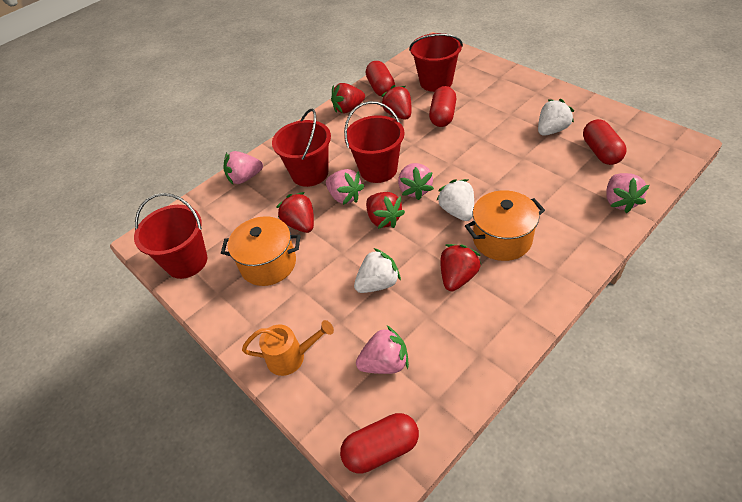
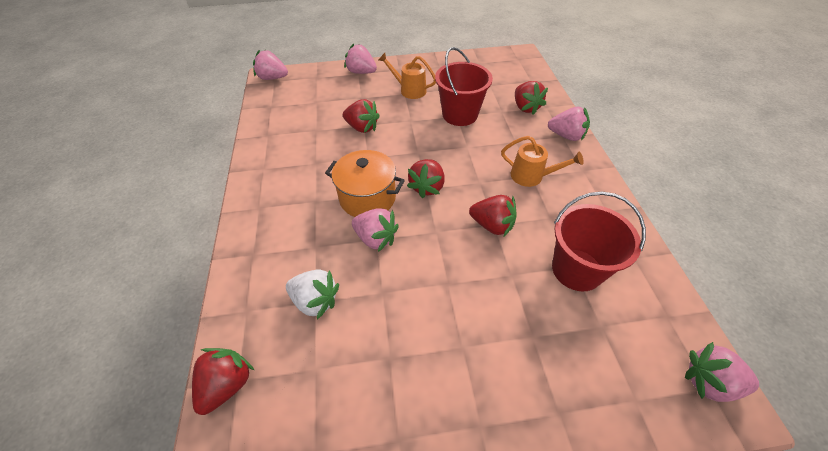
orange pot: 2 -> 1
orange watering can: 1 -> 2
red bucket: 4 -> 2
red capsule: 4 -> 0
white strawberry: 3 -> 1

